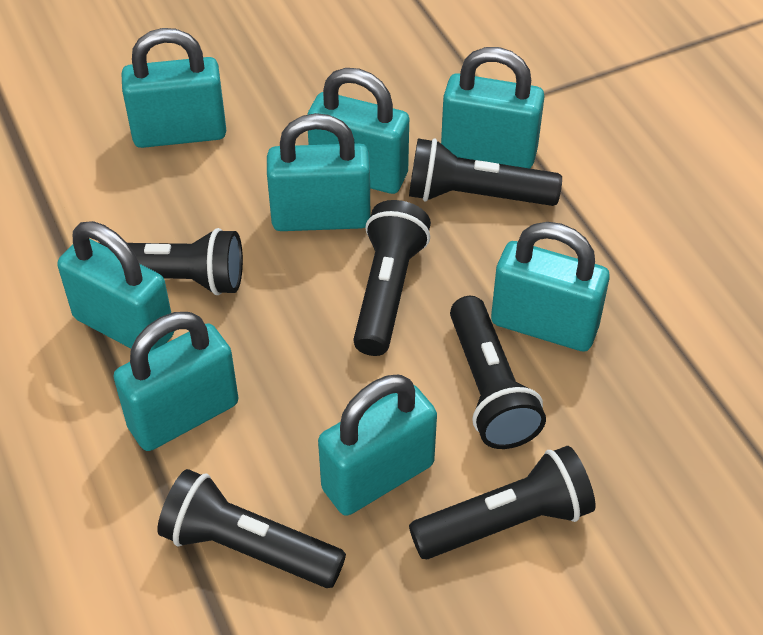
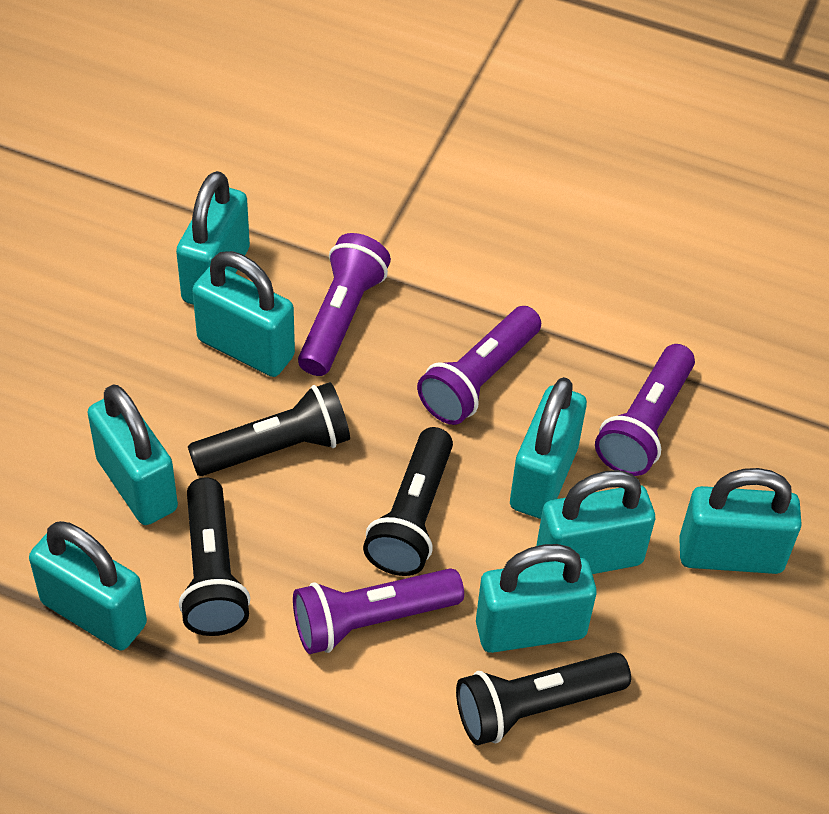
black flashlight: 6 -> 4
purple flashlight: 0 -> 4

